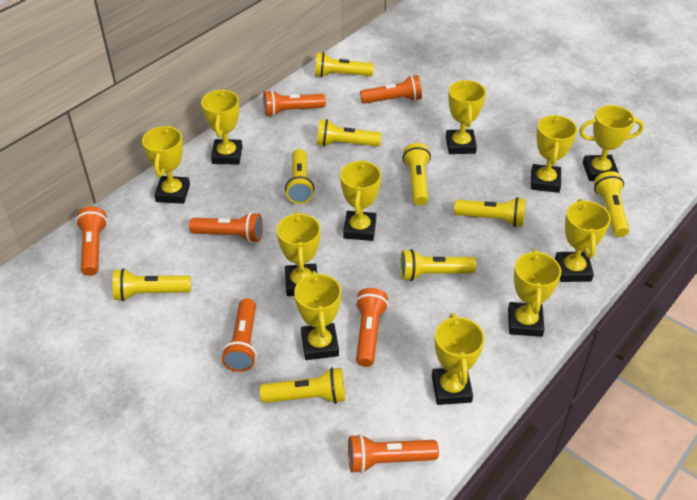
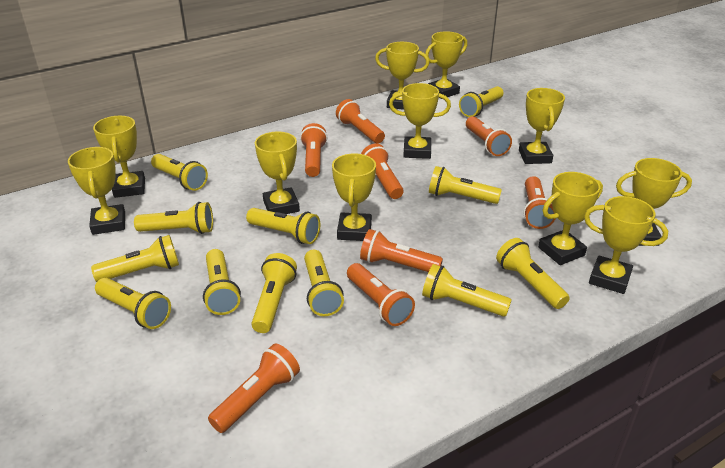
orange flashlight: 7 -> 8
yellow flashlight: 9 -> 12

